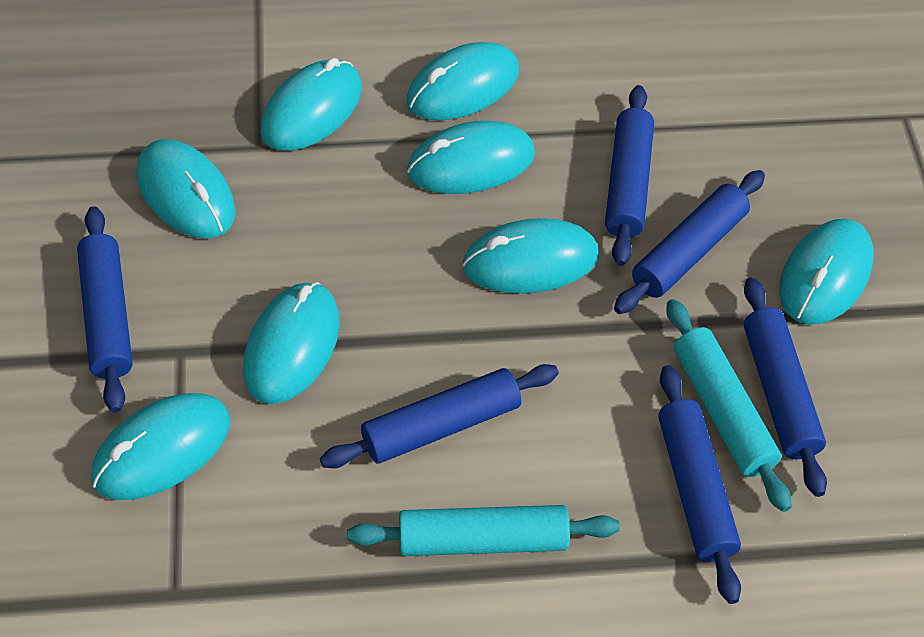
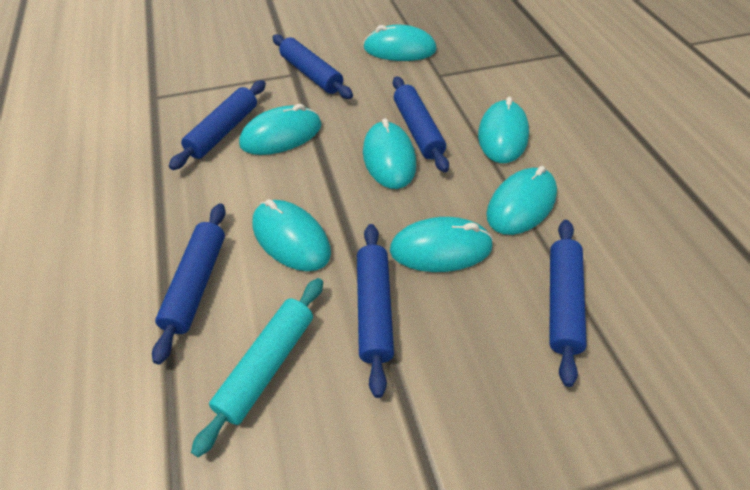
turquoise mouse: 8 -> 7
turquoise rolling pin: 2 -> 1

